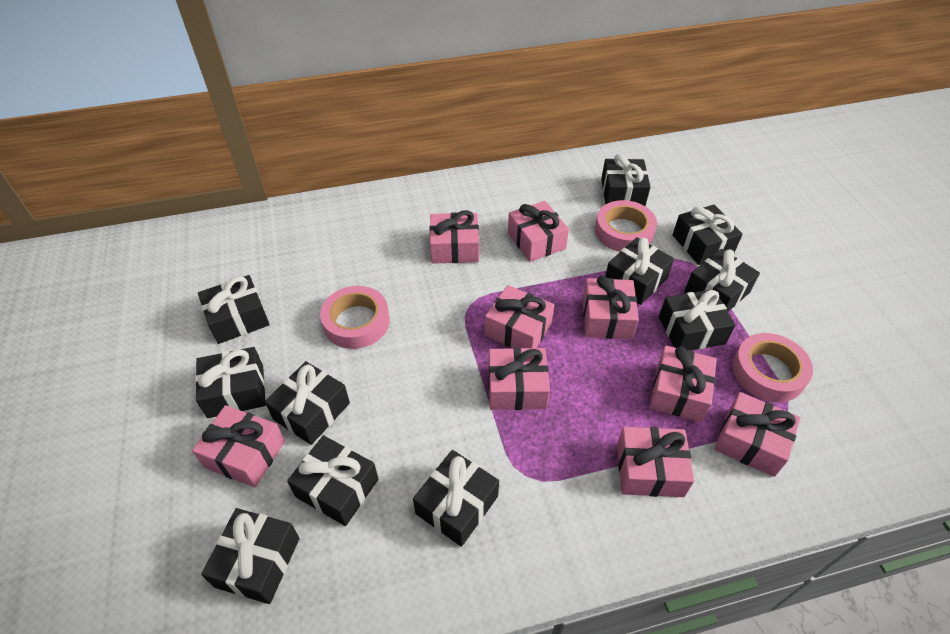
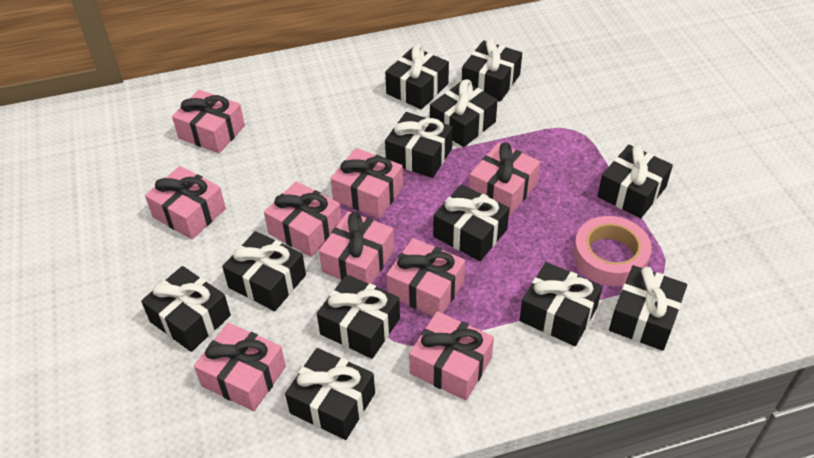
black gift: 11 -> 12
pink tape: 3 -> 1

